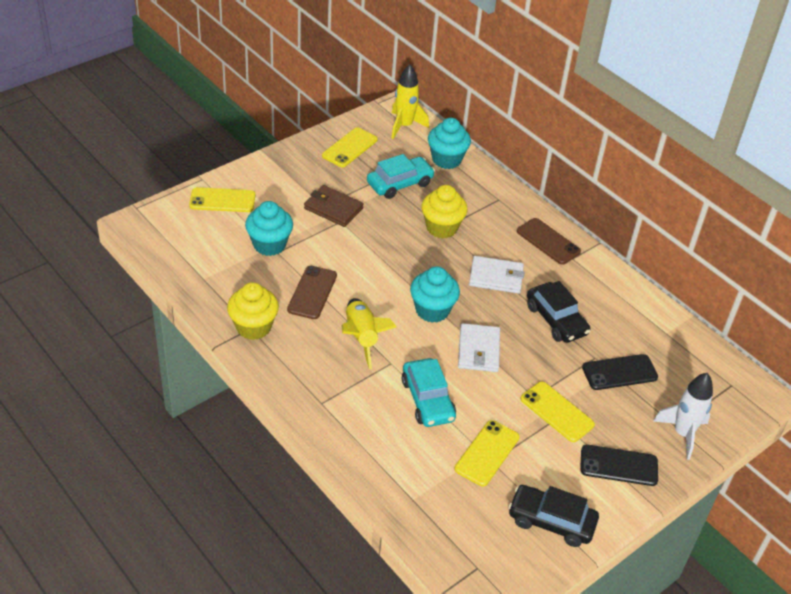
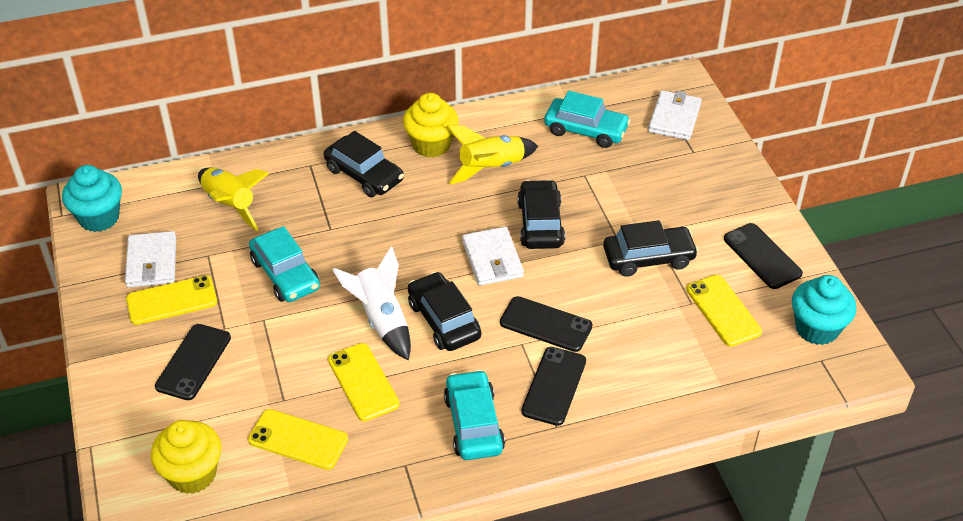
black car: 2 -> 4
black phone: 2 -> 4
brown phone: 2 -> 0
brown wallet: 1 -> 0
turquoise car: 2 -> 3
turquoise cupcake: 3 -> 2
white wallet: 2 -> 3

